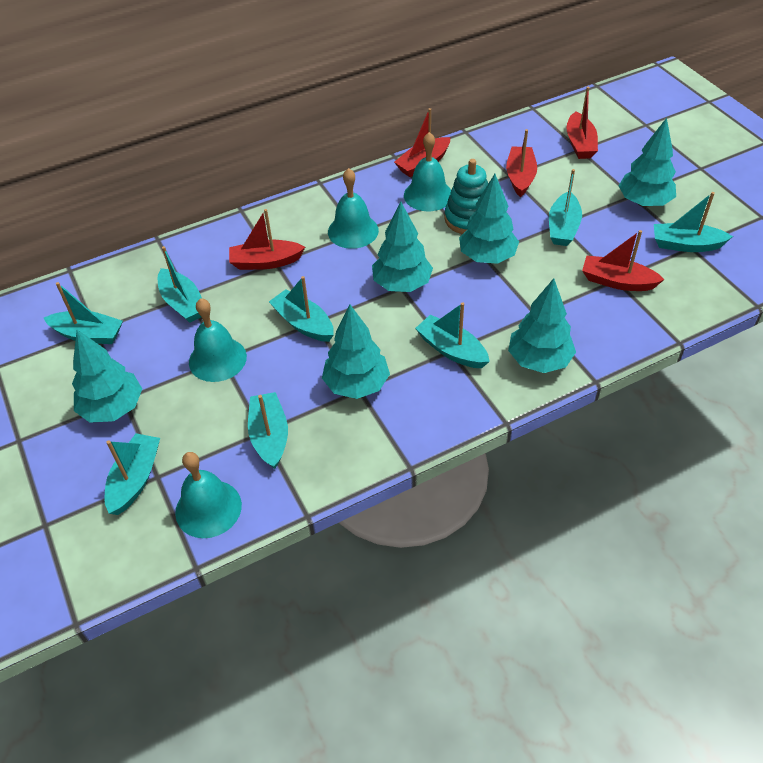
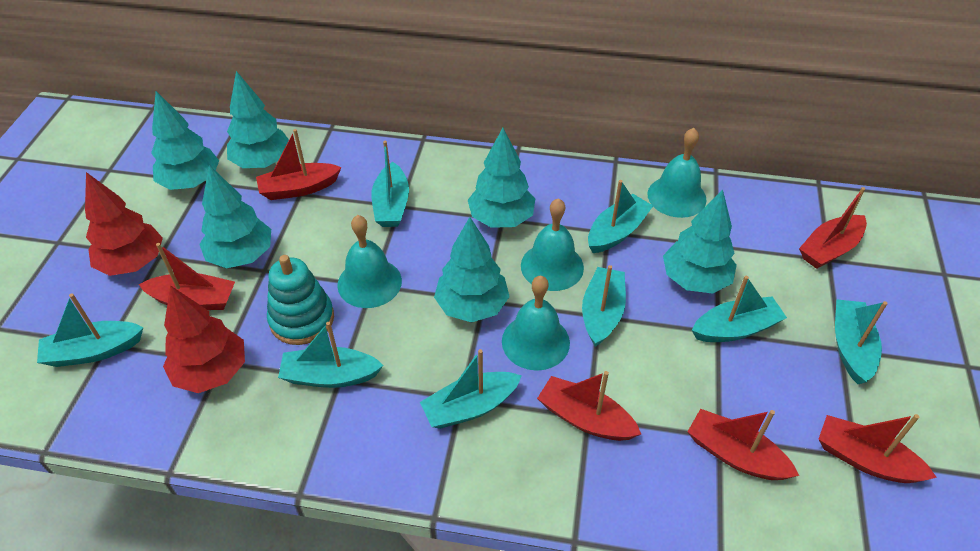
red boat: 5 -> 6
red tree: 0 -> 2

